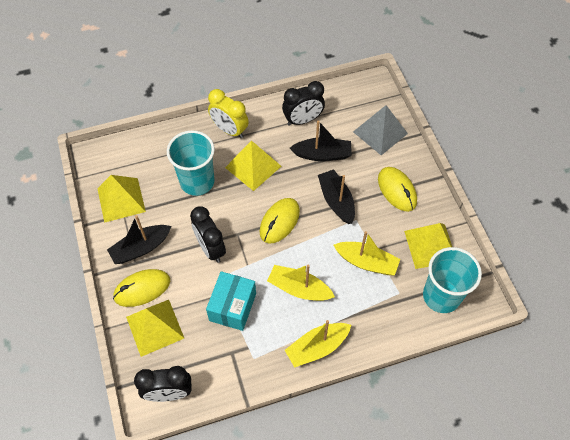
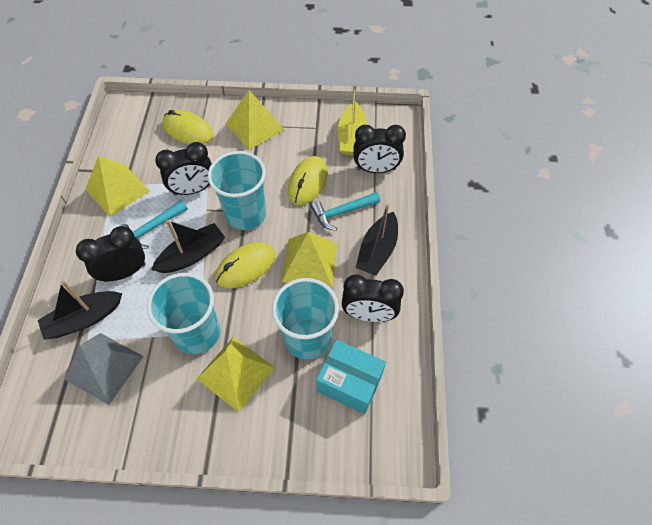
black clock: 3 -> 4
turquoise cup: 2 -> 3
turquoise hammer: 0 -> 2
yellow boat: 3 -> 1
yellow clock: 1 -> 0

